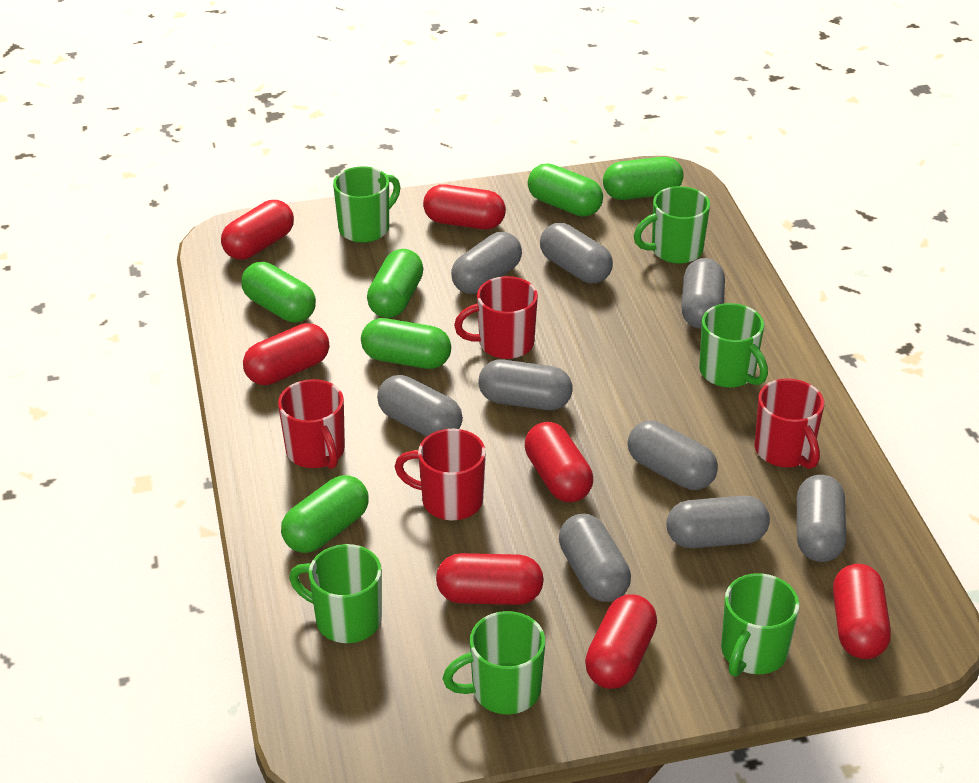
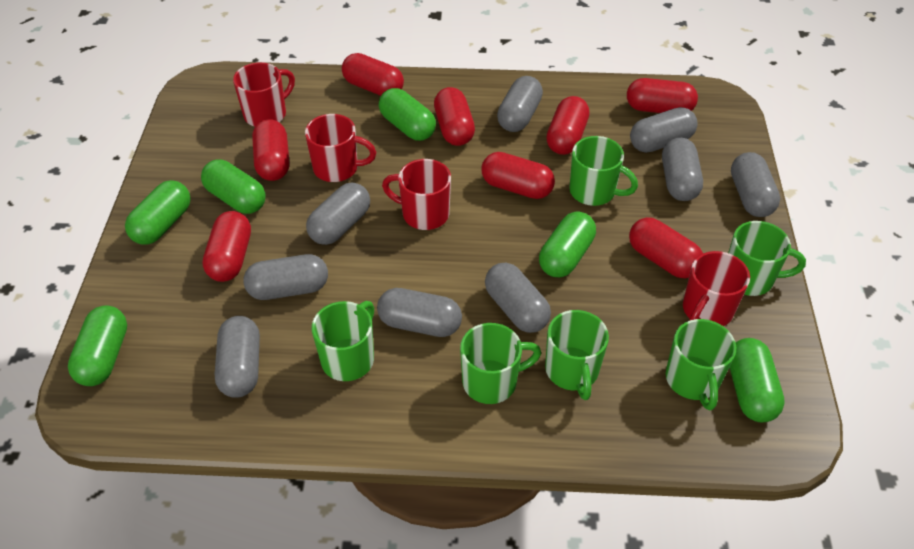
red capsule: 7 -> 8

